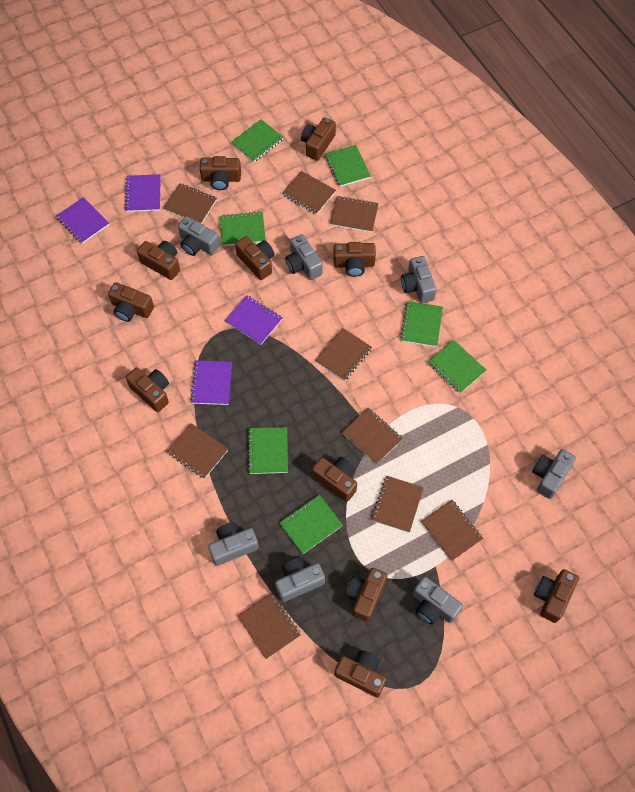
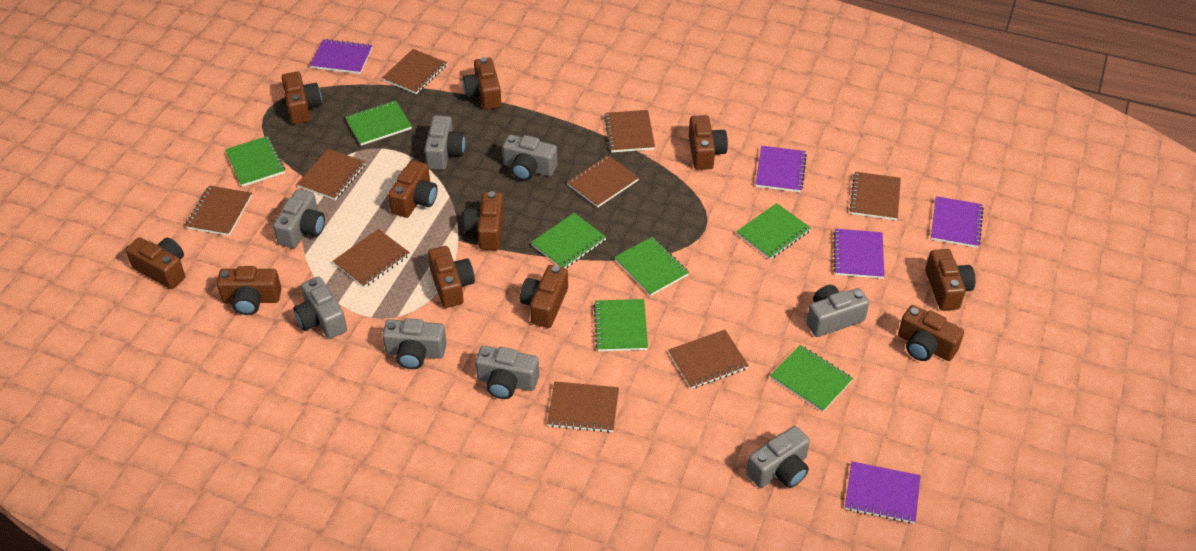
grey camera: 7 -> 8
purple notebook: 4 -> 5

